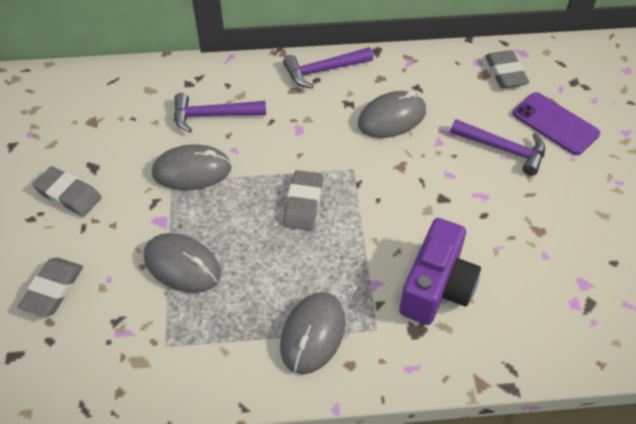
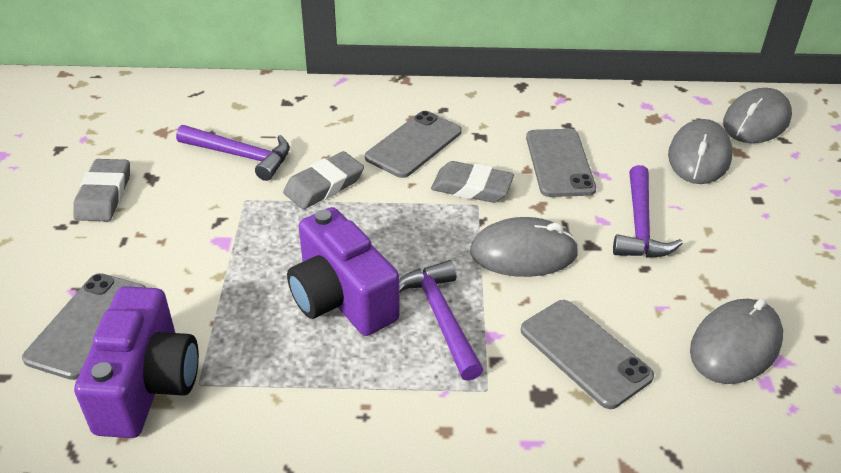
grey eraser: 4 -> 3
grey phone: 0 -> 4
purple camera: 1 -> 2
purple phone: 1 -> 0

